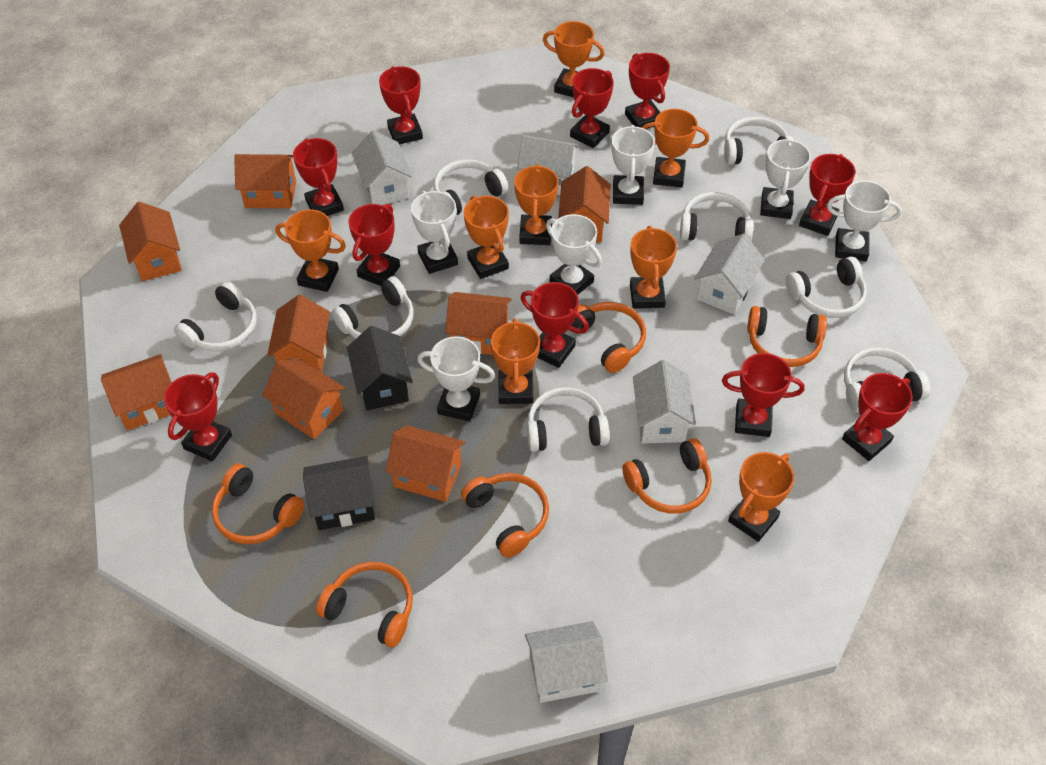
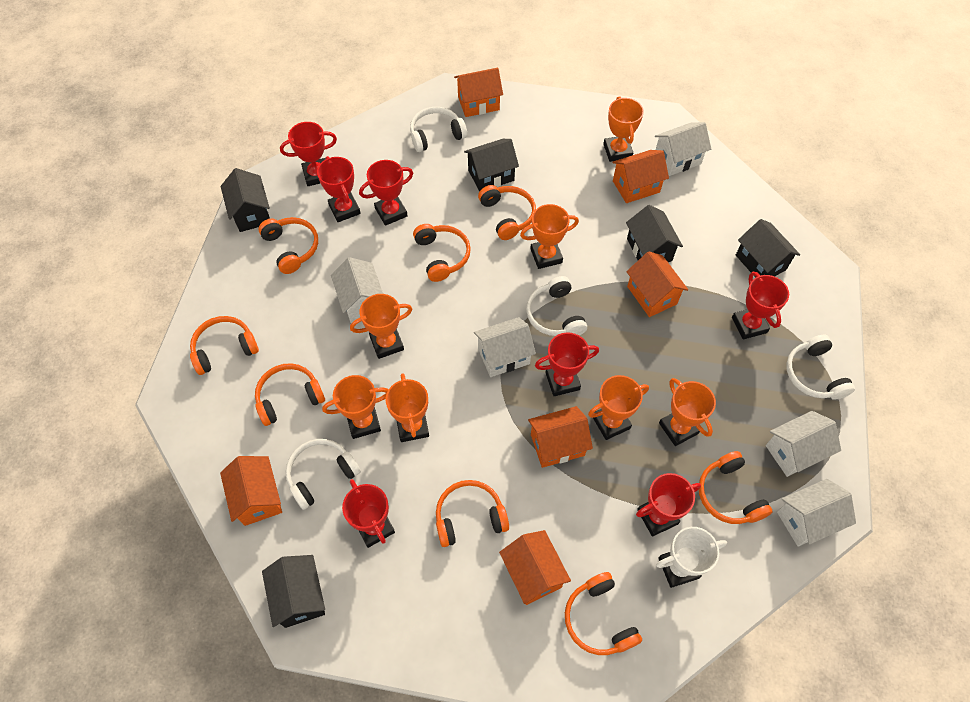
black house: 2 -> 5
orange headphones: 6 -> 8
orange house: 8 -> 6
orange trophy: 8 -> 7
red trophy: 10 -> 7
white headphones: 8 -> 4
white trophy: 6 -> 1

